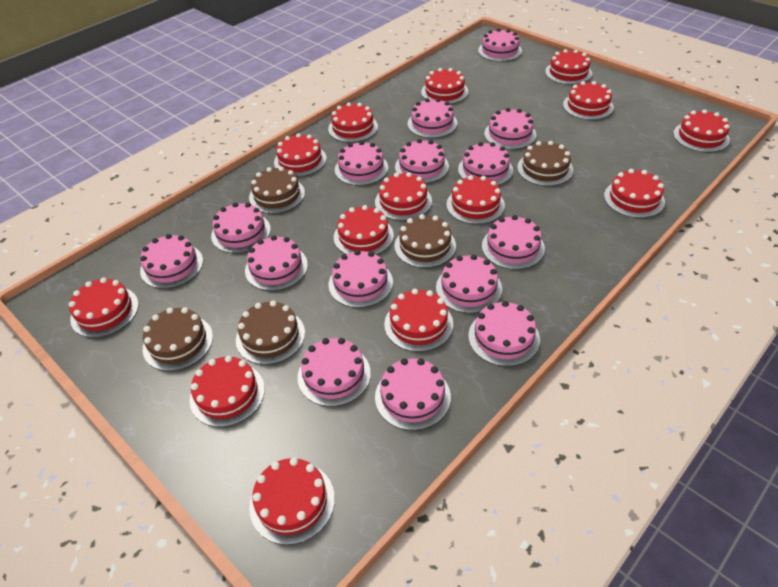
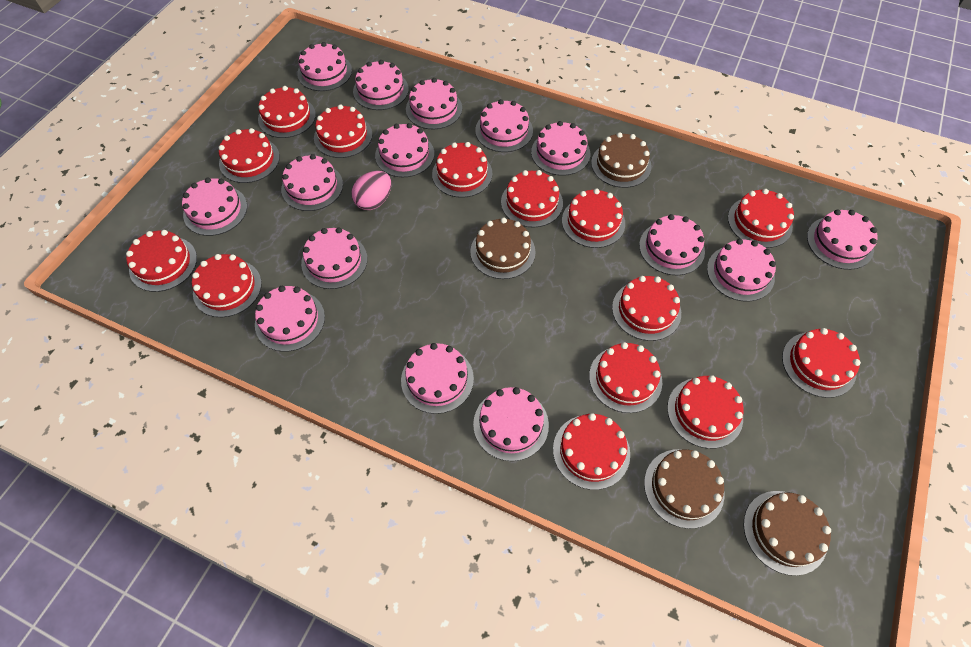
brown cake: 5 -> 4
pink egg: 0 -> 1

